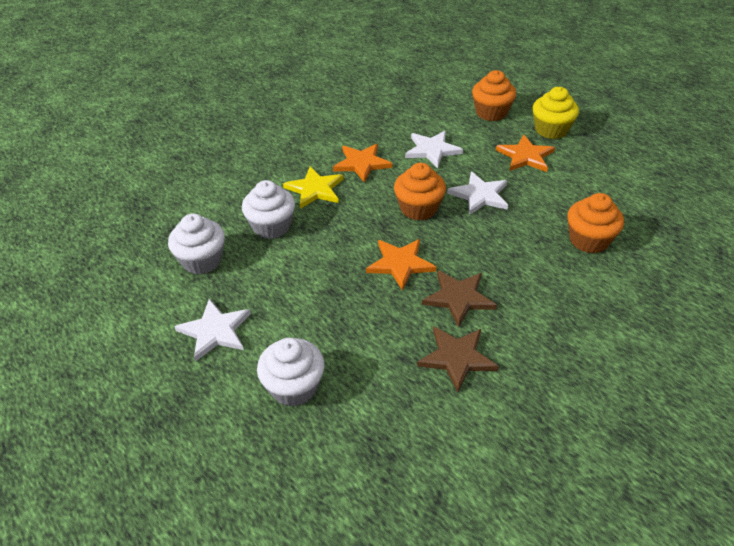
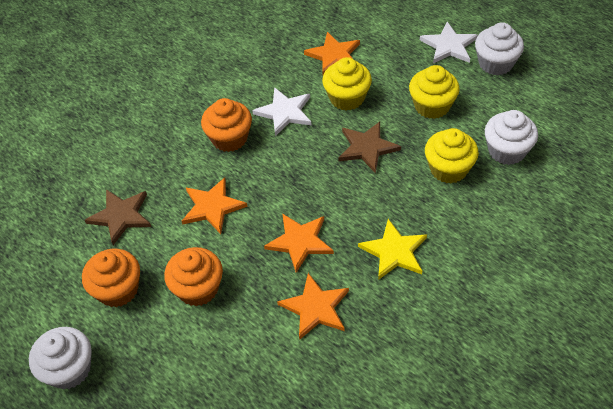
orange star: 3 -> 4
white star: 3 -> 2
yellow cupcake: 1 -> 3

